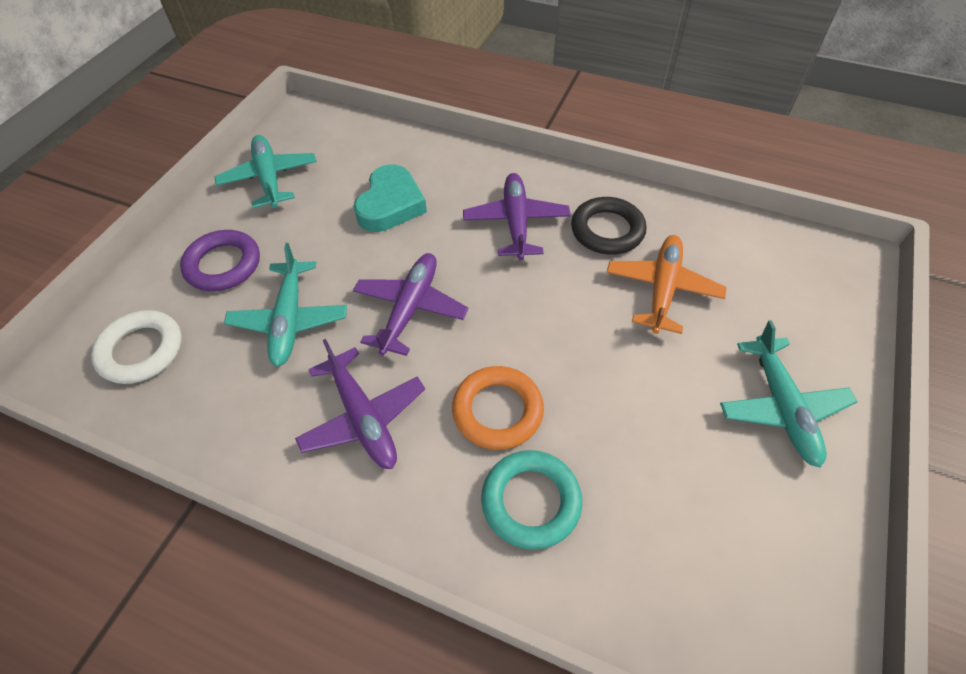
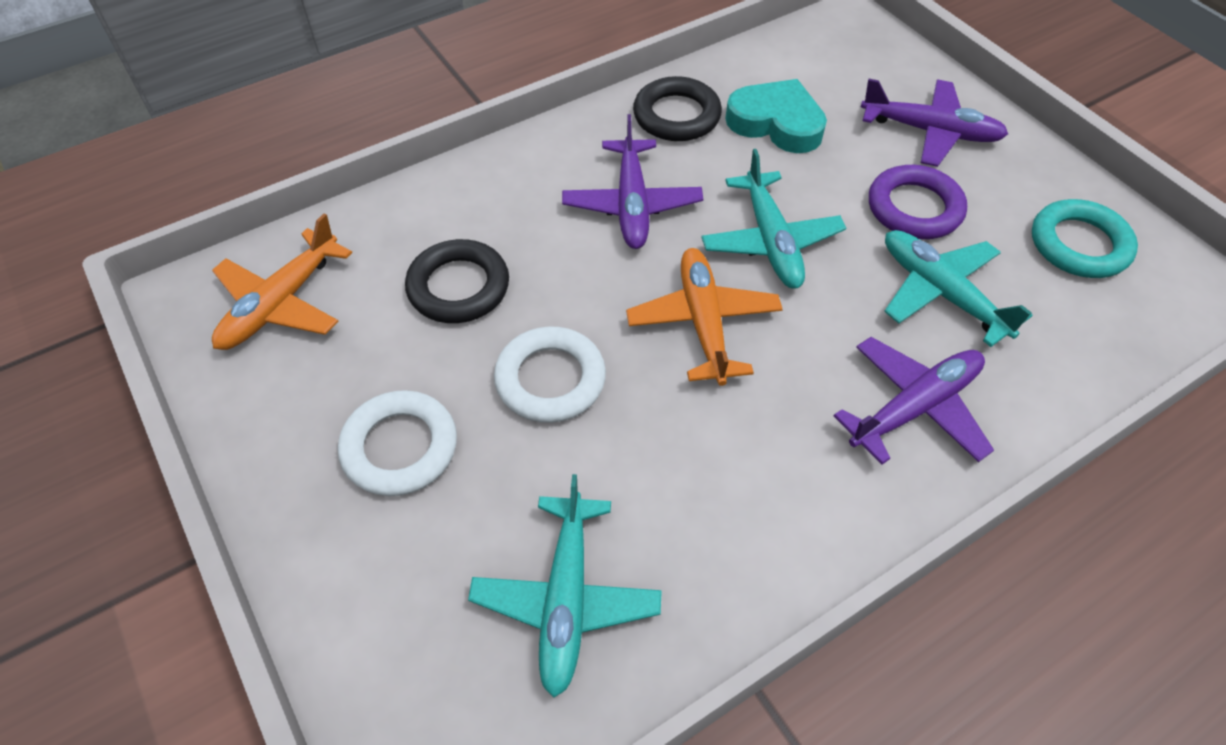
black ring: 1 -> 2
orange plane: 1 -> 2
orange ring: 1 -> 0
white ring: 1 -> 2

